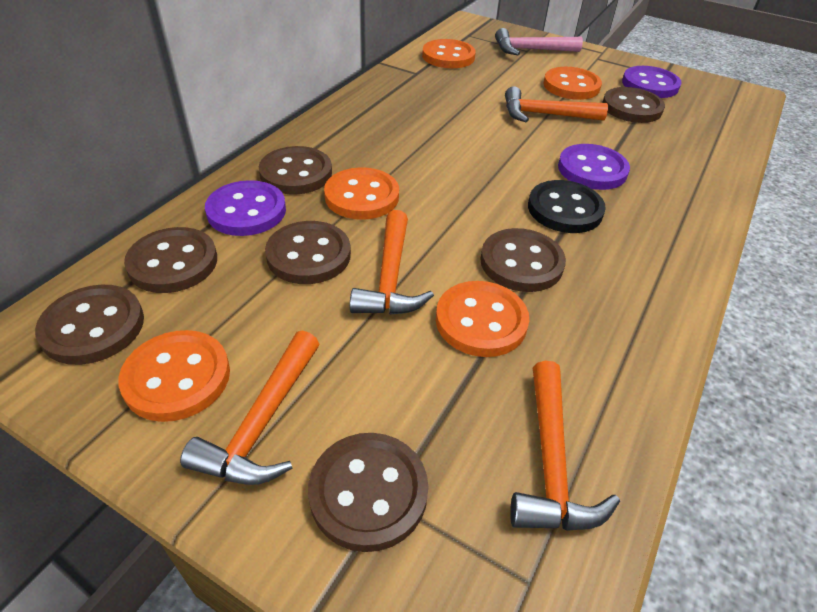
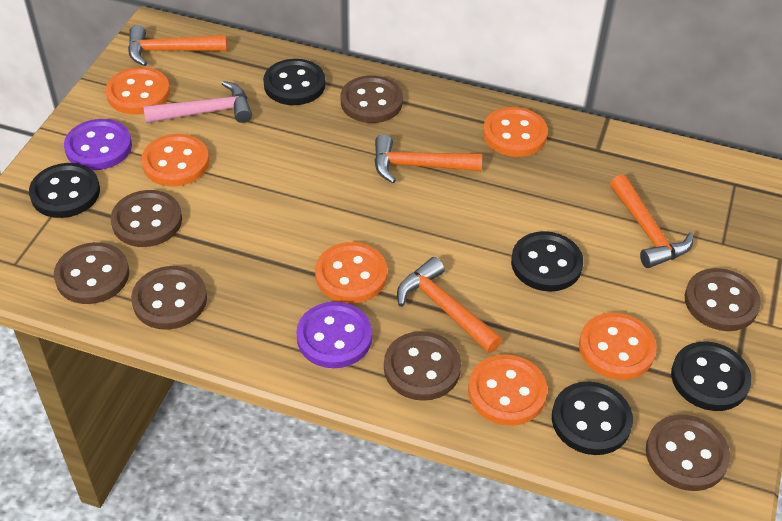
black button: 1 -> 5
orange button: 5 -> 6
purple button: 3 -> 2

